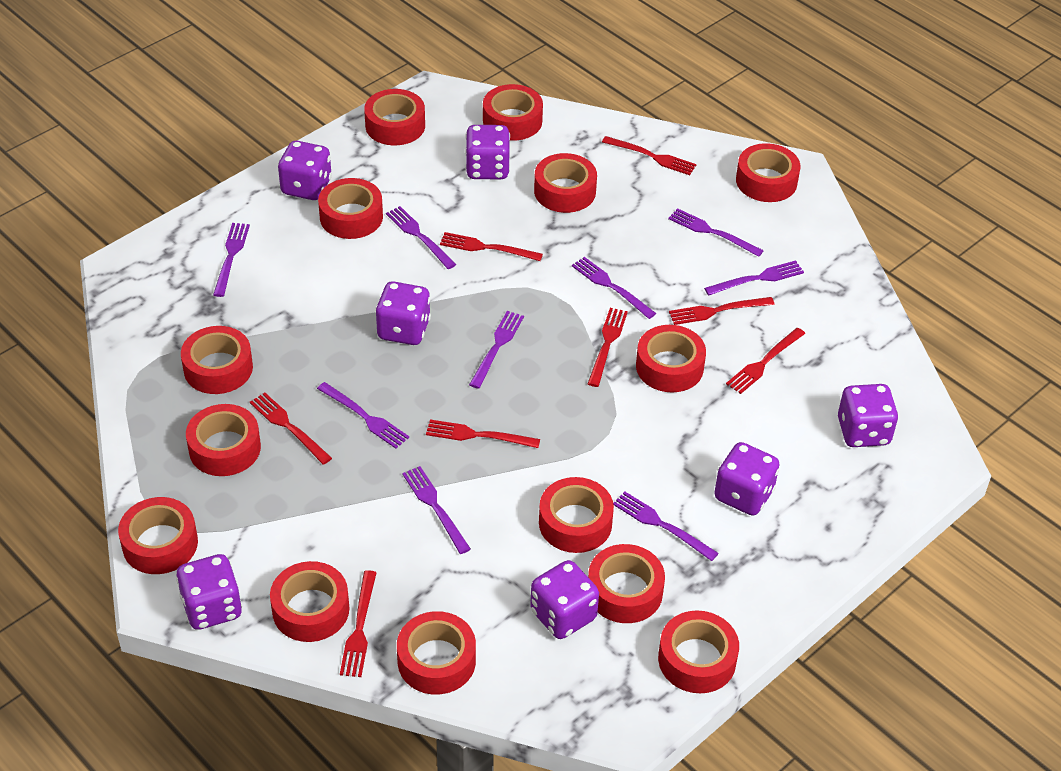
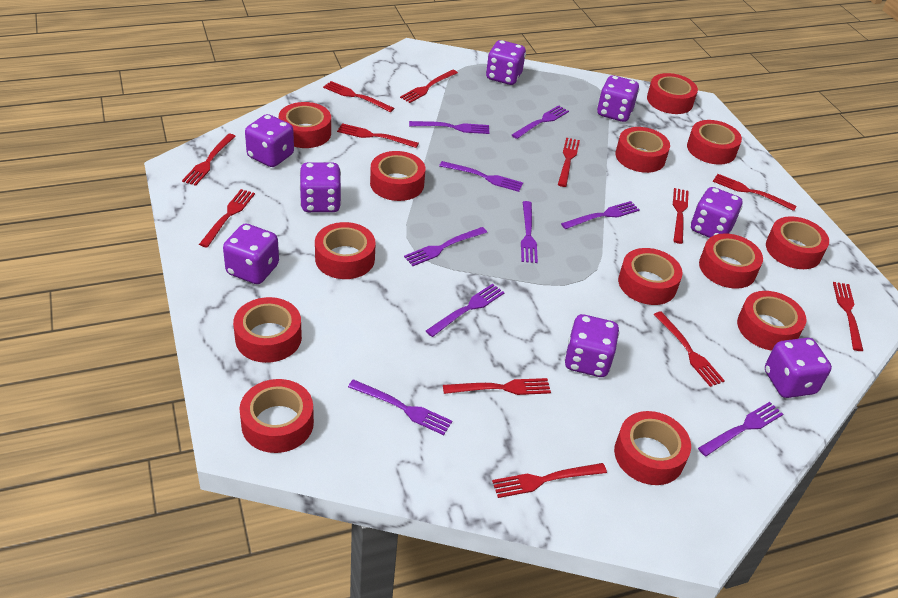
purple dice: 7 -> 8
red fork: 8 -> 12
red tape: 14 -> 13

